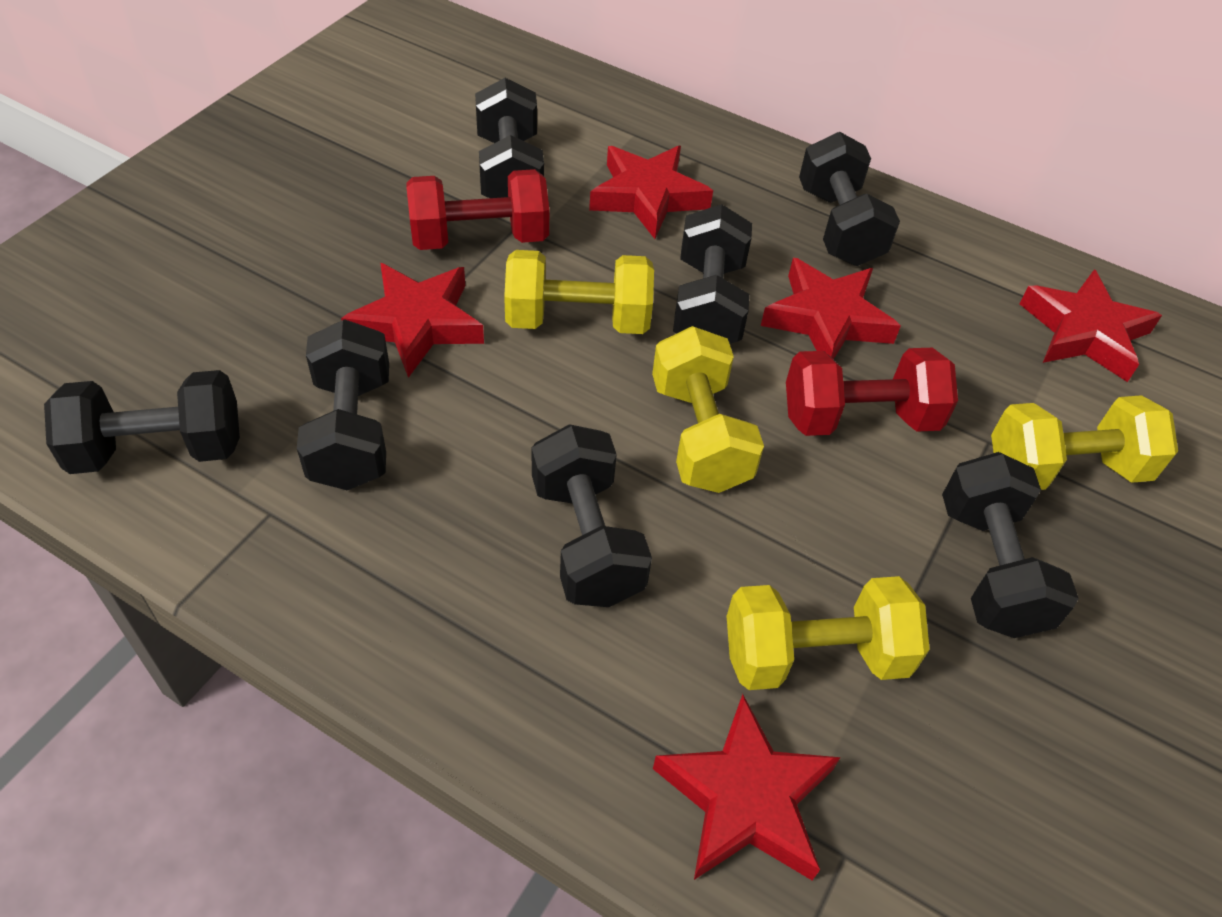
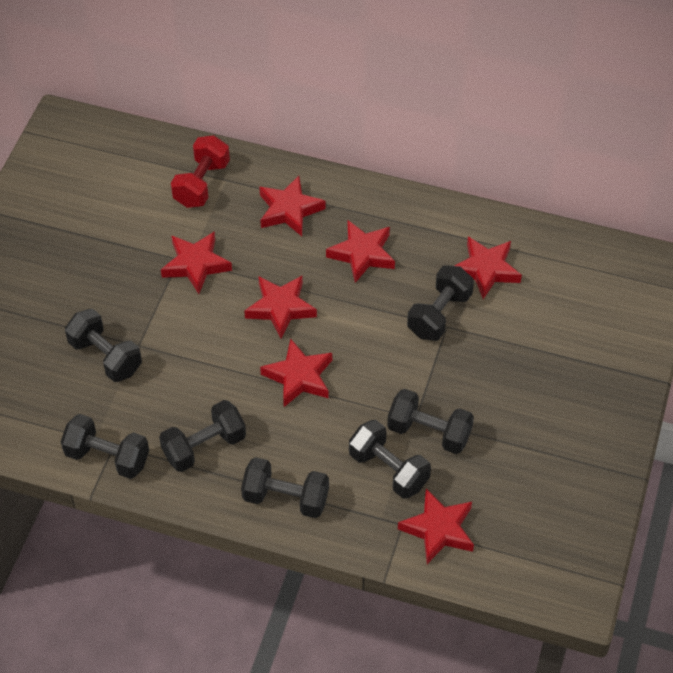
red dumbbell: 2 -> 1
red star: 5 -> 7
yellow dumbbell: 4 -> 0

